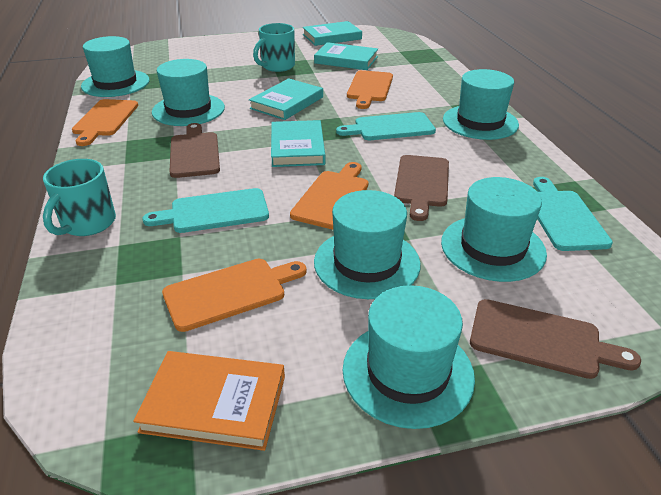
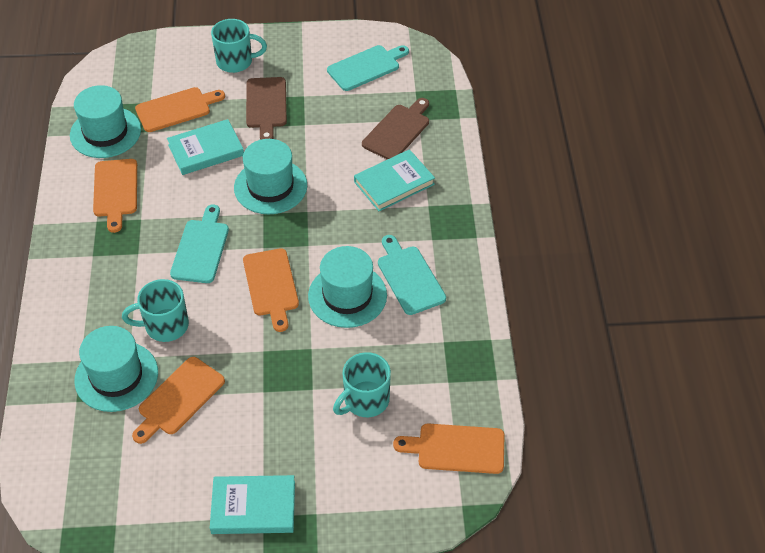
brown cutting board: 3 -> 2
orange book: 1 -> 0
orange cutting board: 4 -> 5
turquoise book: 4 -> 3
turquoise hat: 6 -> 4
turquoise mug: 2 -> 3

